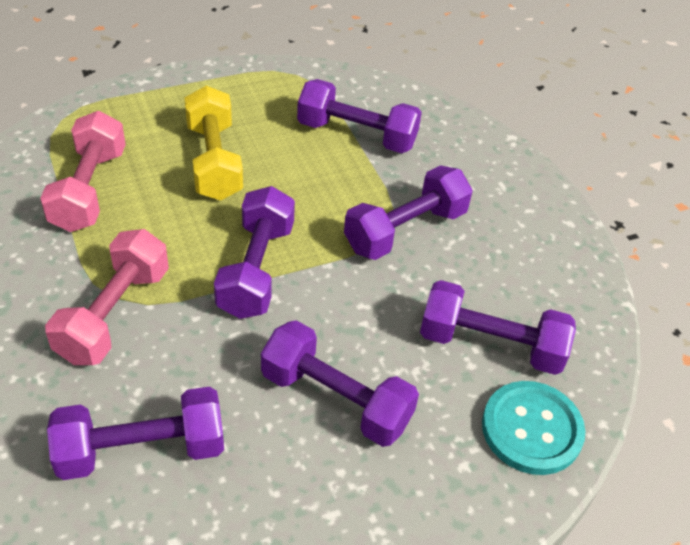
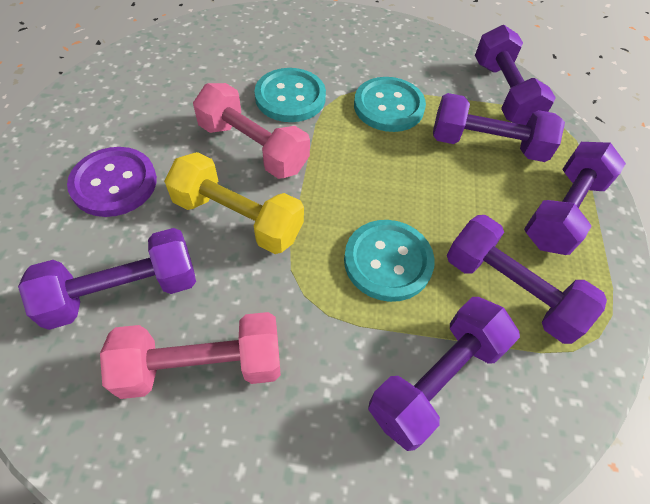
purple button: 0 -> 1
turquoise button: 1 -> 3

